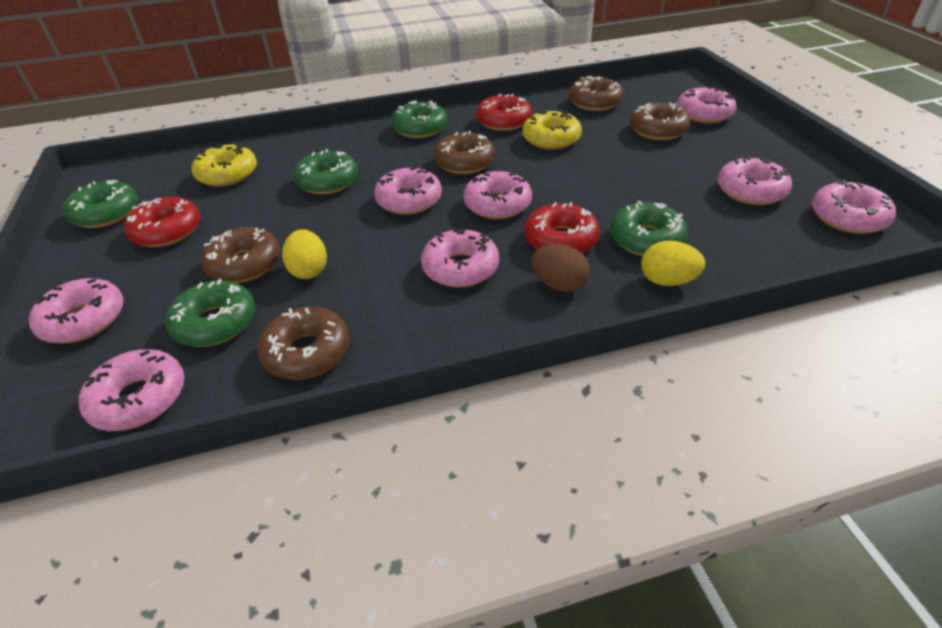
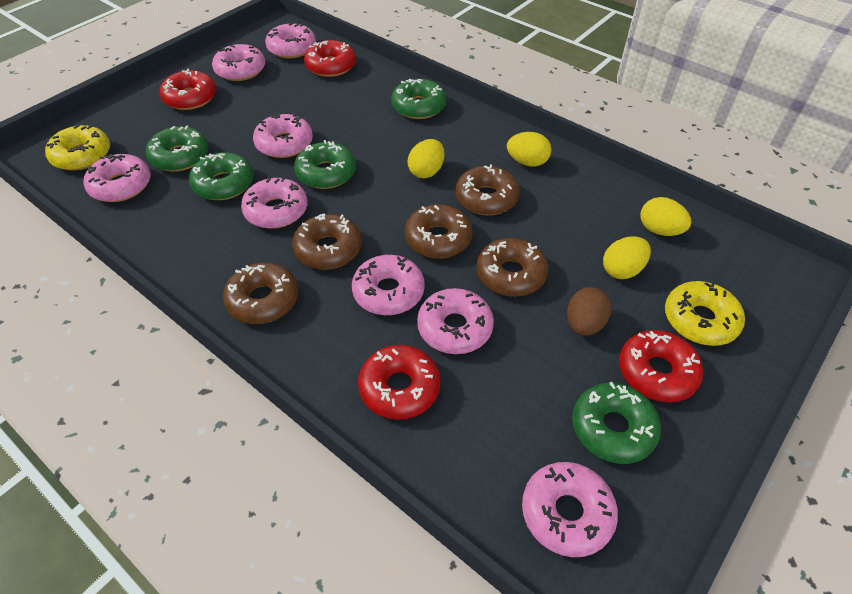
red donut: 3 -> 4
yellow egg: 2 -> 4

